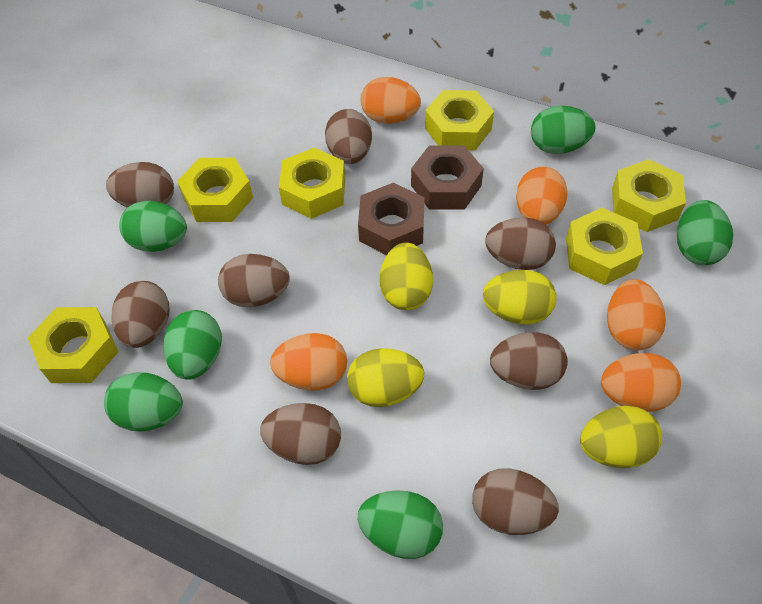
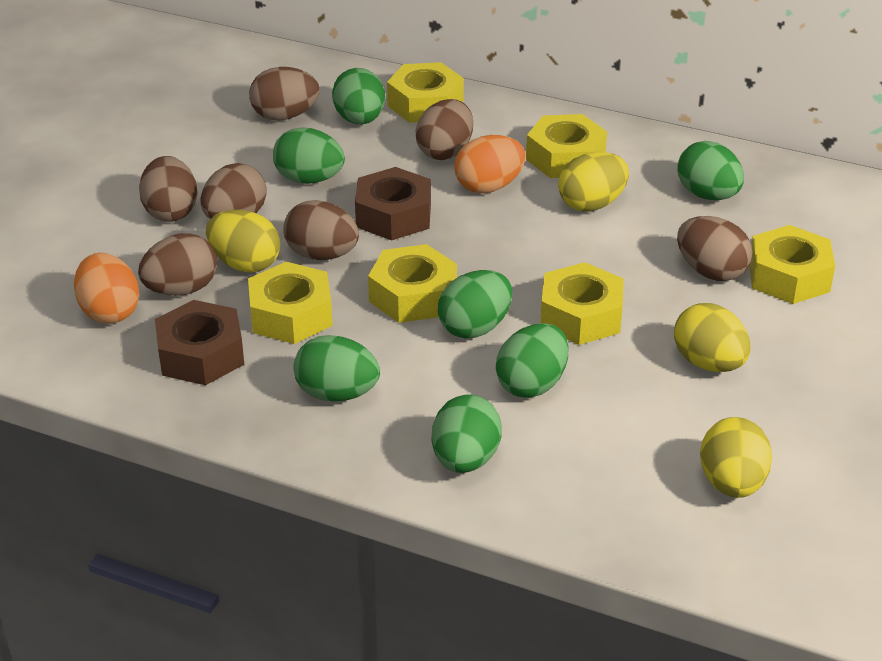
brown egg: 8 -> 7
green egg: 6 -> 7
orange egg: 5 -> 2

